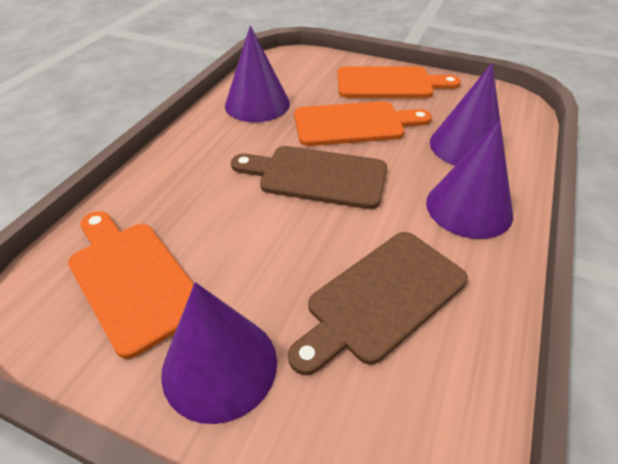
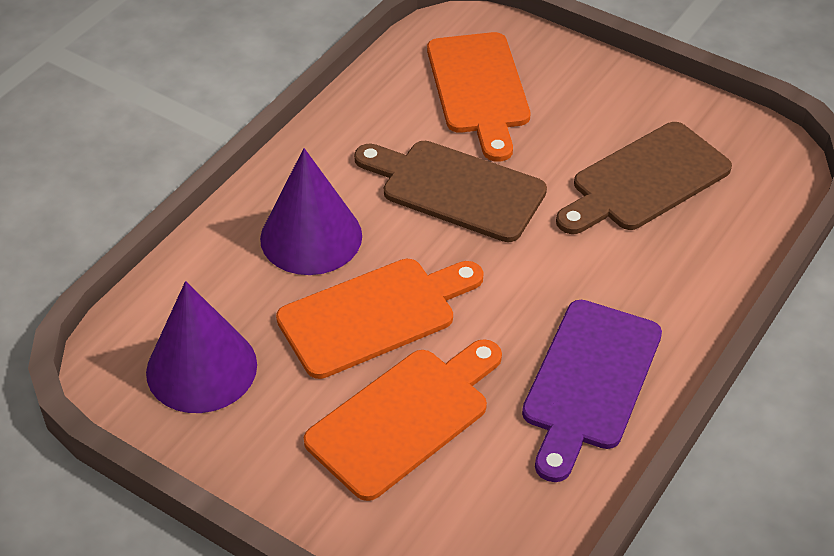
purple cone: 4 -> 2
purple cutting board: 0 -> 1

